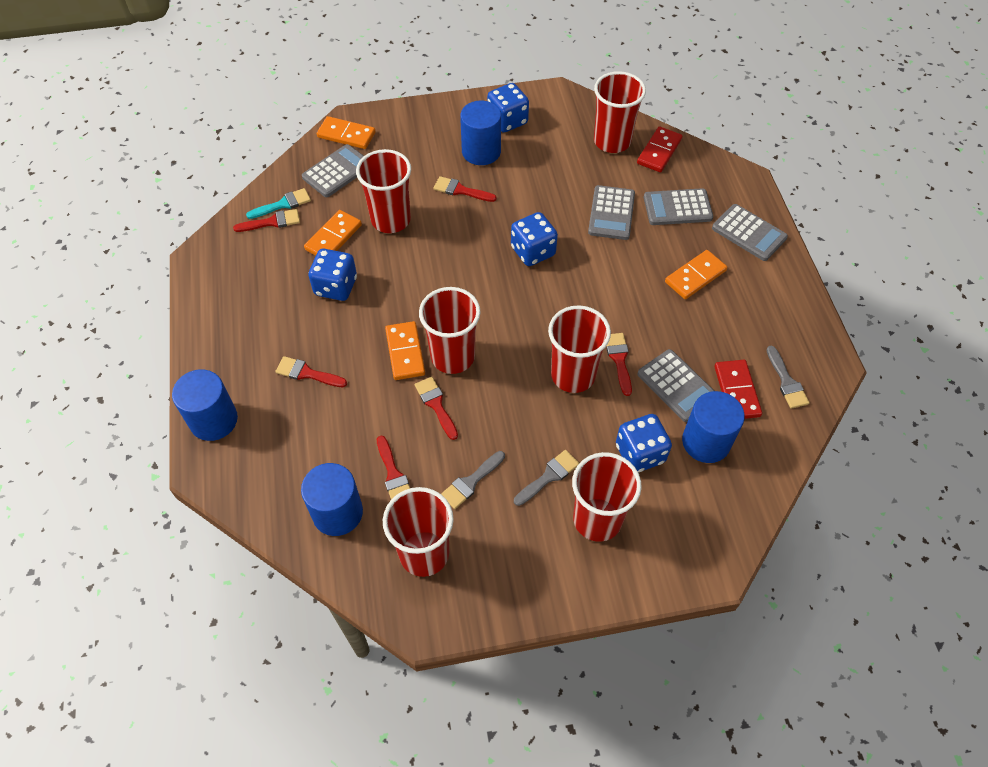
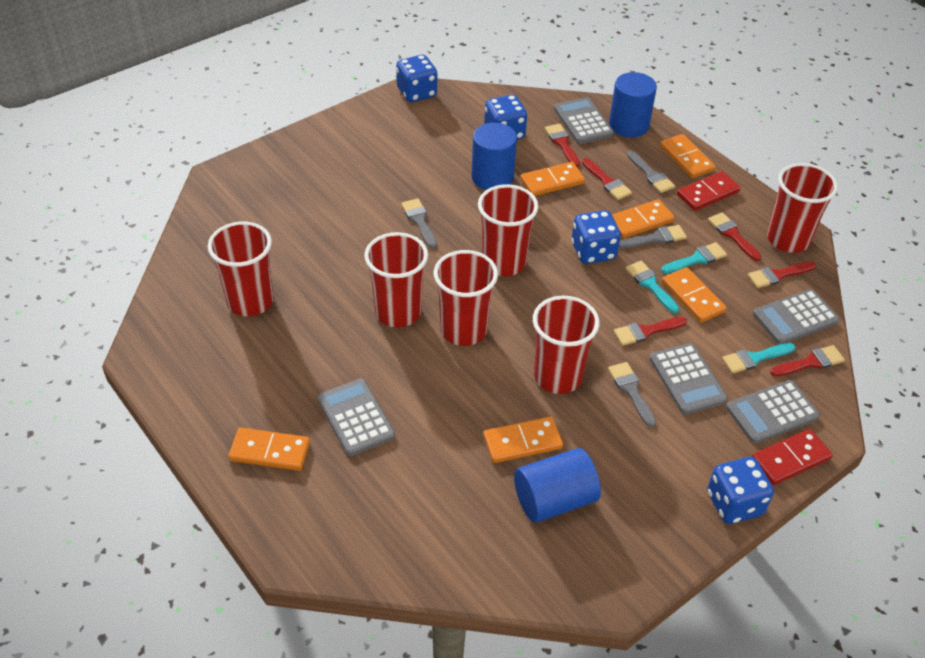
blue cylinder: 4 -> 3
grey brush: 3 -> 4
orange domino: 4 -> 6
turquoise brush: 1 -> 3

